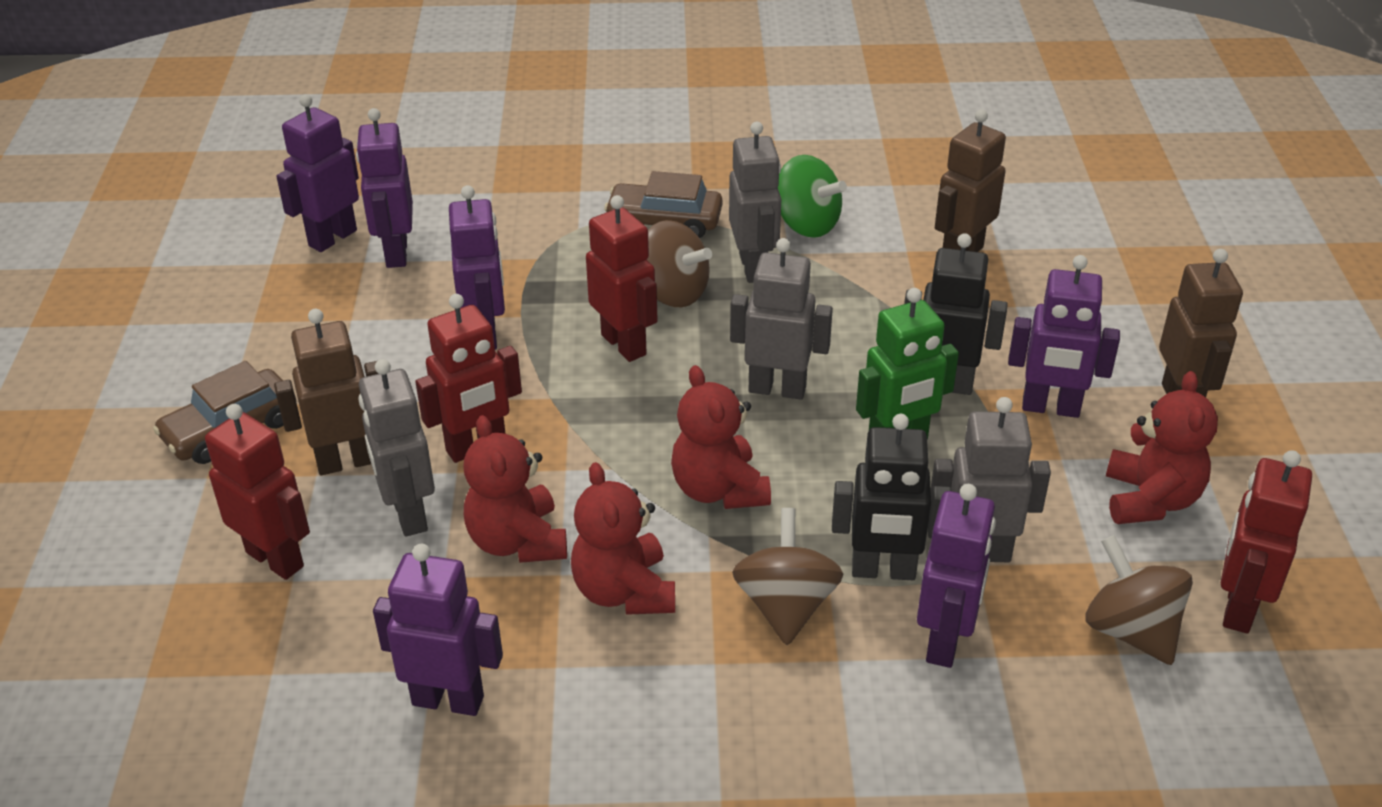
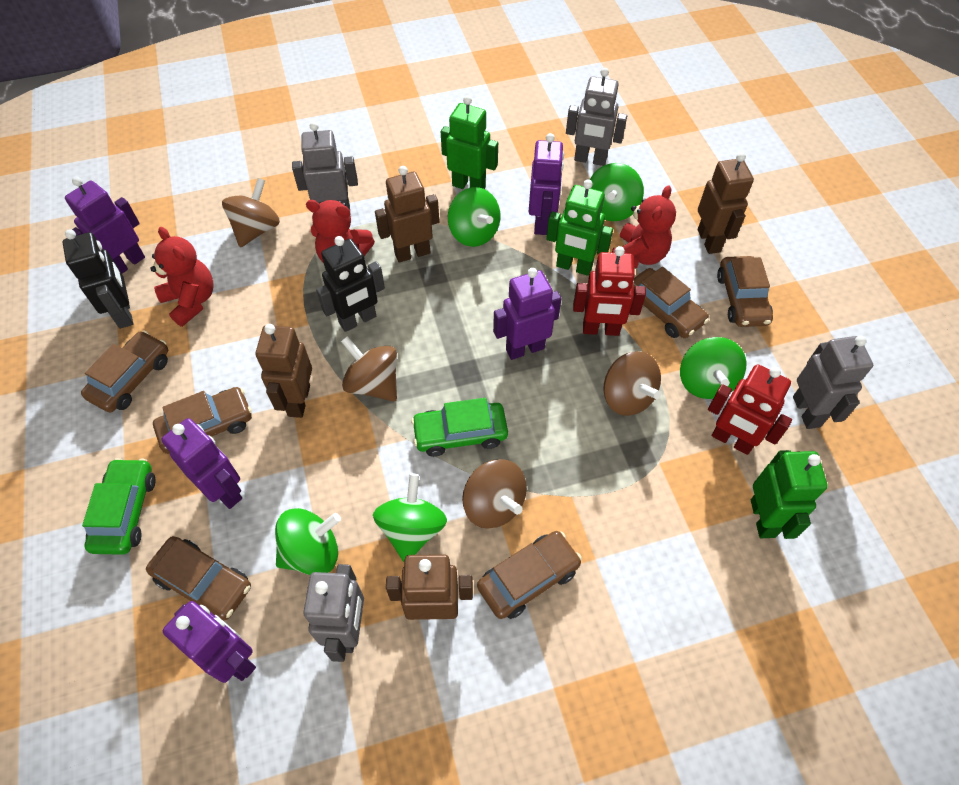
brown car: 2 -> 6
brown robot: 3 -> 4
brown spinning top: 3 -> 4
green car: 0 -> 2
green robot: 1 -> 3
green spinning top: 1 -> 5
purple robot: 6 -> 5
red robot: 4 -> 2
red teddy bear: 4 -> 3

